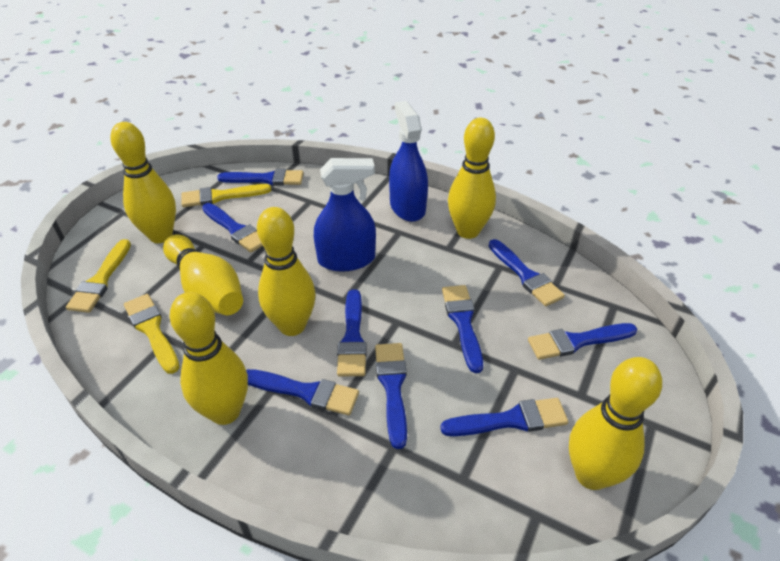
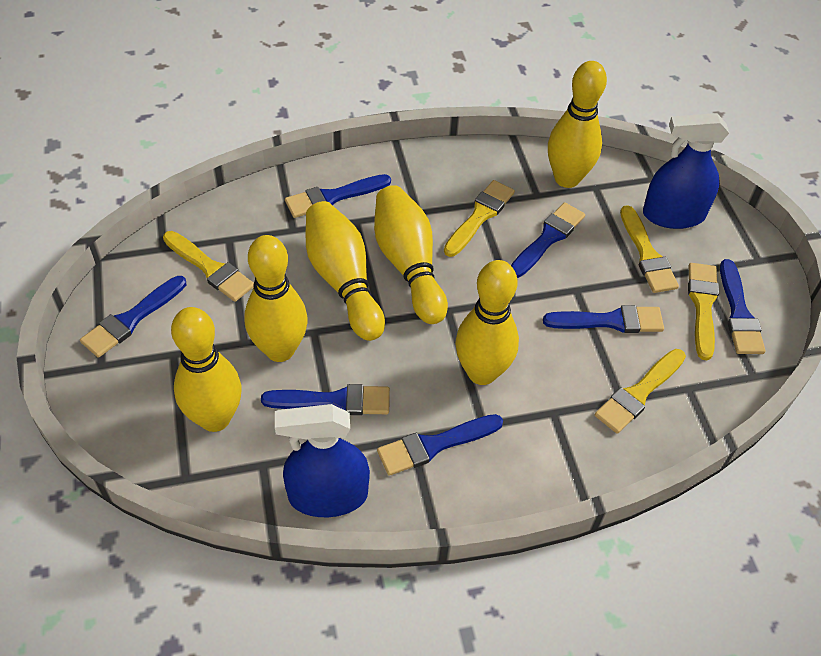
blue brush: 9 -> 7
yellow brush: 3 -> 5

